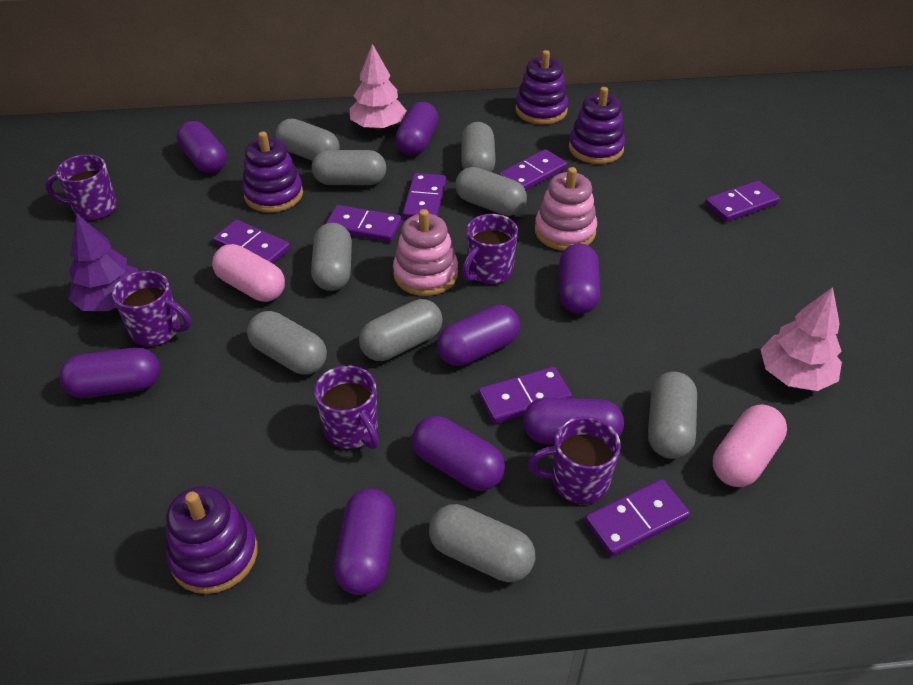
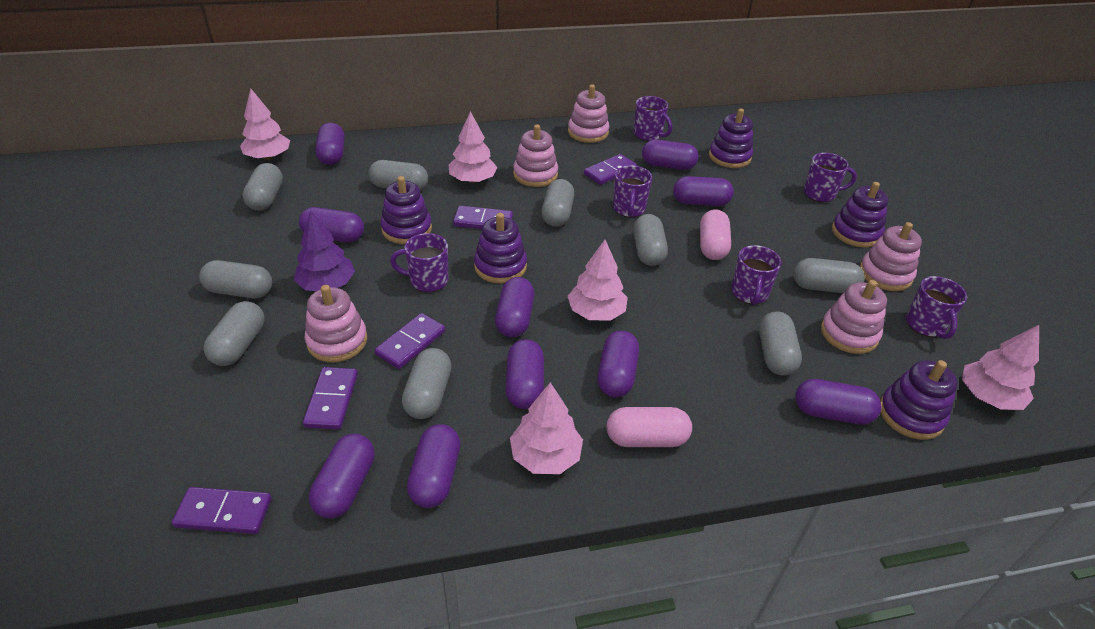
pink stacking toy: 2 -> 5
pink tree: 2 -> 5
purple capsule: 8 -> 10
purple domino: 7 -> 5
purple mug: 5 -> 6
purple stacking toy: 4 -> 5

